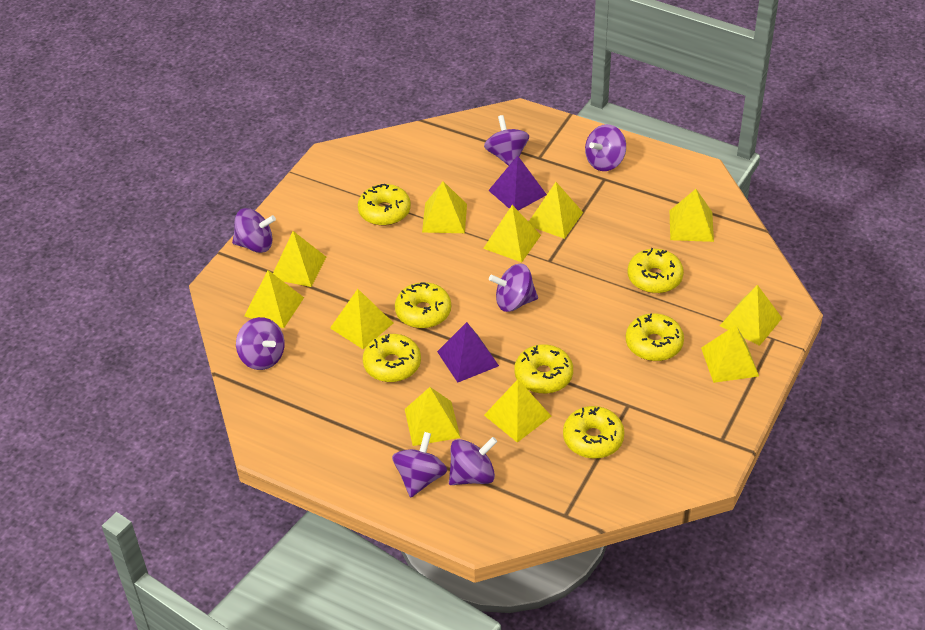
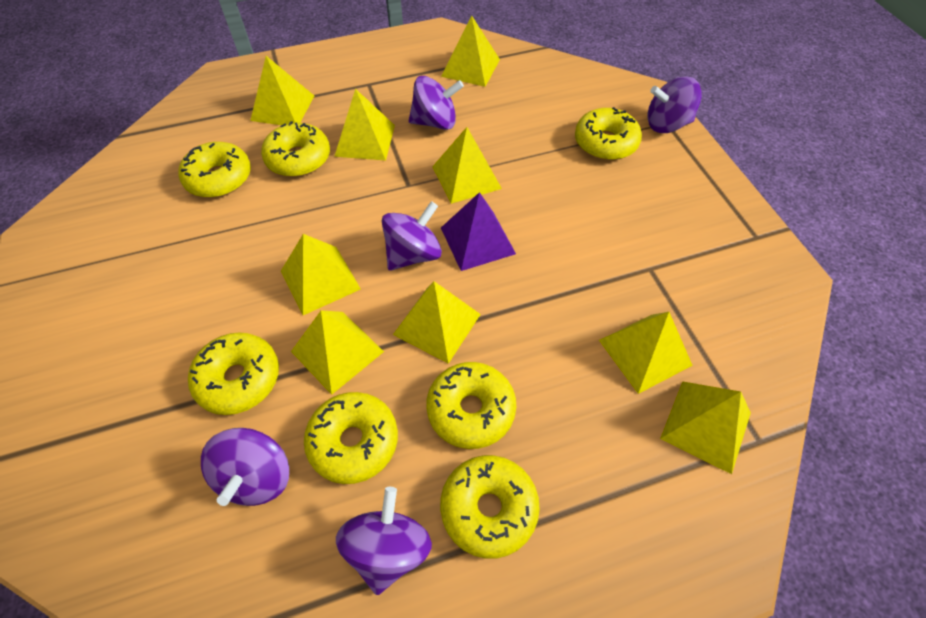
purple pyramid: 2 -> 1
purple spinning top: 7 -> 5
yellow pyramid: 11 -> 9

